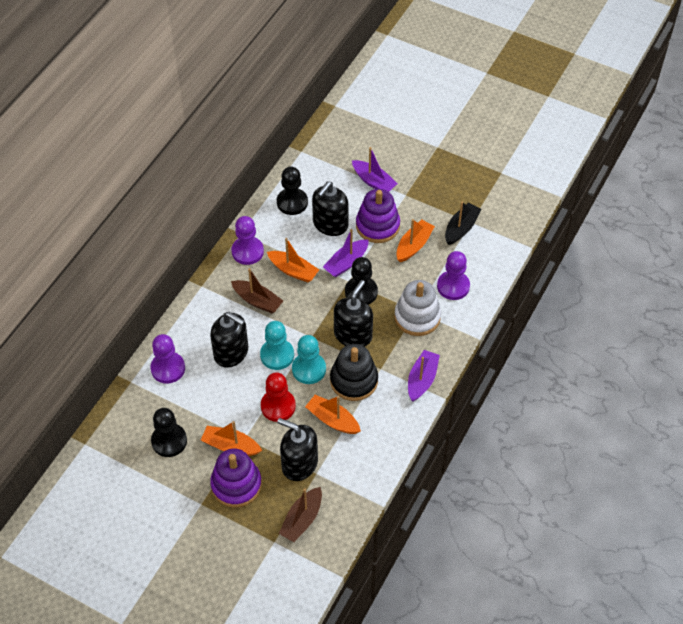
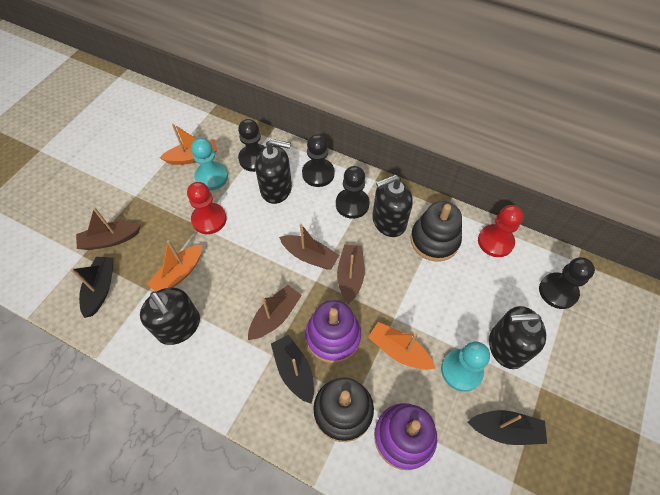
black boat: 1 -> 3
black pawn: 3 -> 4
black stacking toy: 1 -> 2
brown boat: 2 -> 4
orange boat: 4 -> 3
purple boat: 3 -> 0
purple pawn: 3 -> 0
red pawn: 1 -> 2
white stacking toy: 1 -> 0

